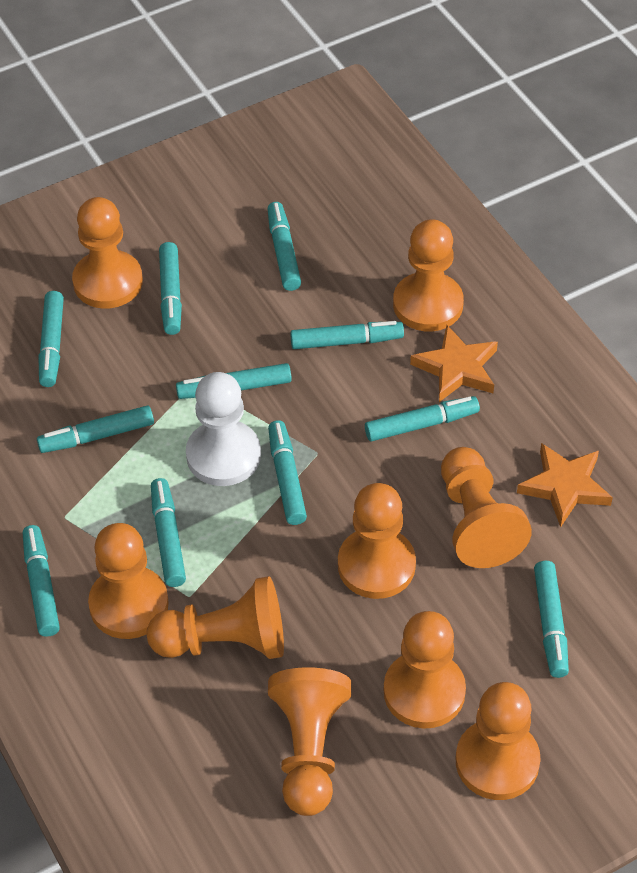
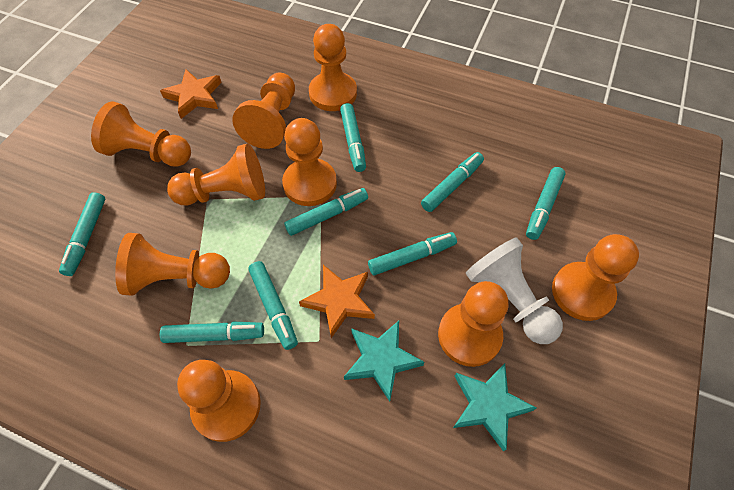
turquoise marker: 11 -> 8
turquoise star: 0 -> 2

